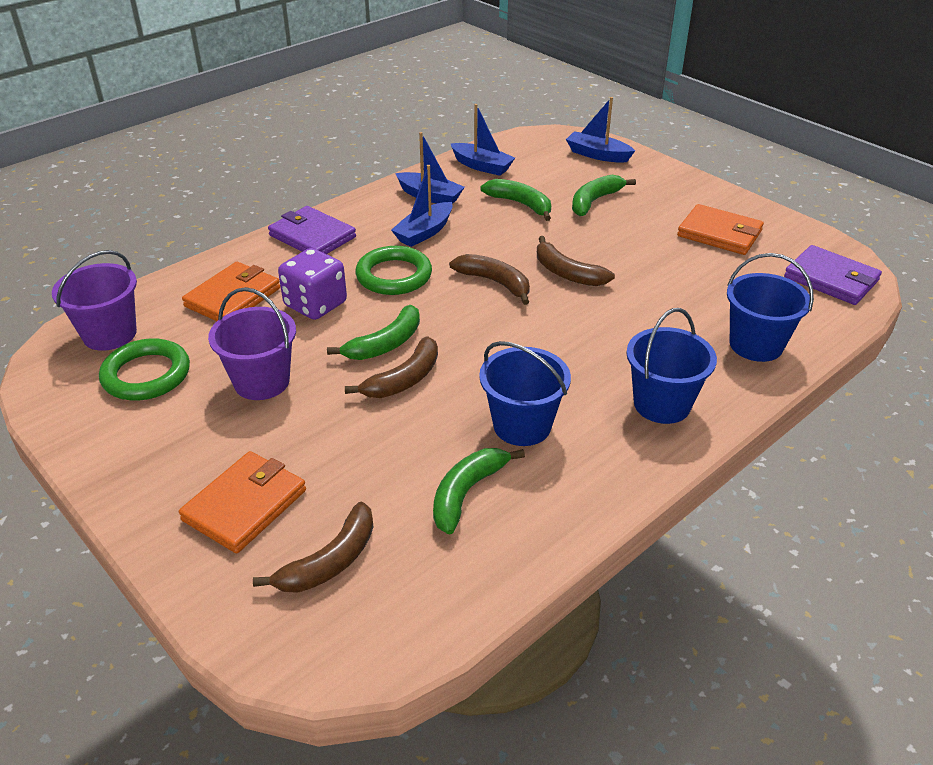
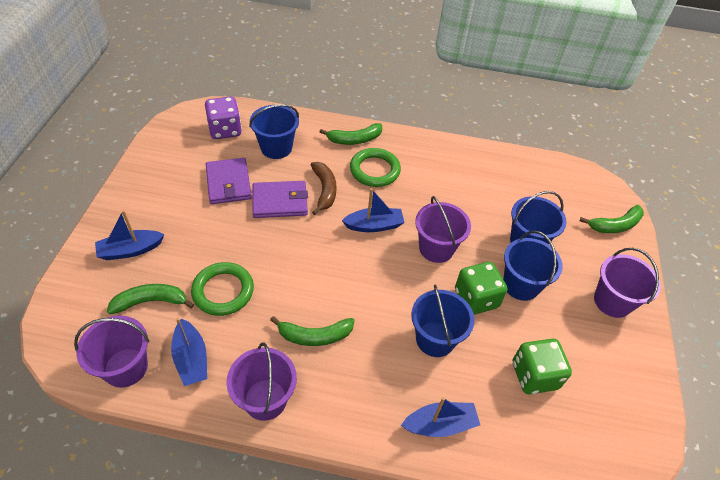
blue bucket: 3 -> 4
brown banana: 4 -> 1
green dice: 0 -> 2
orange wallet: 3 -> 0
purple bucket: 2 -> 4

